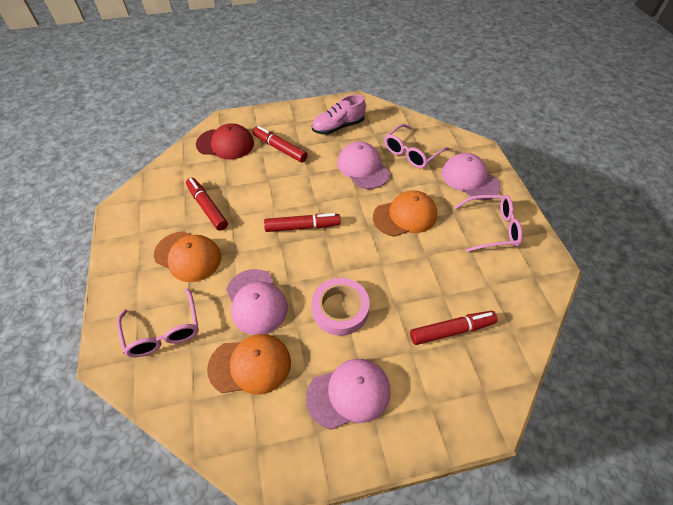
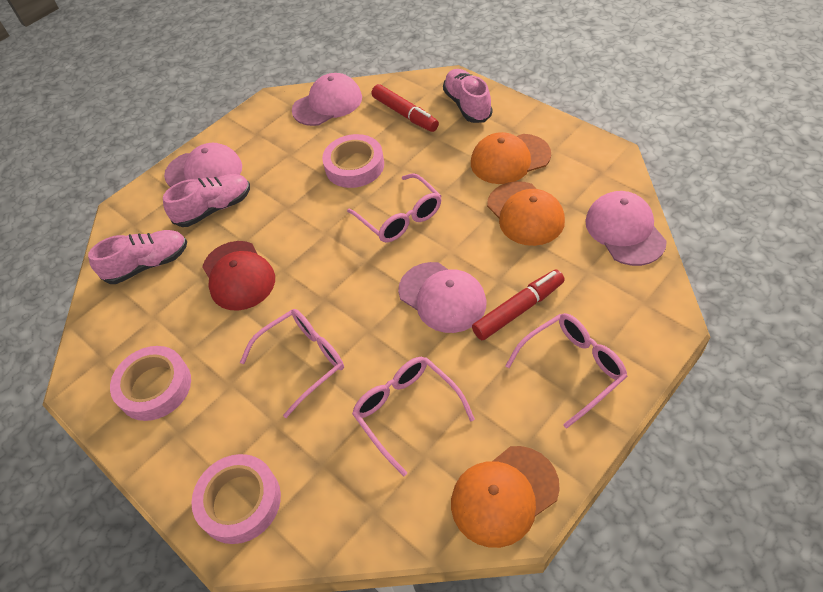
pink glasses: 3 -> 4
pink shoe: 1 -> 3
pink tape: 1 -> 3
red marker: 4 -> 2

